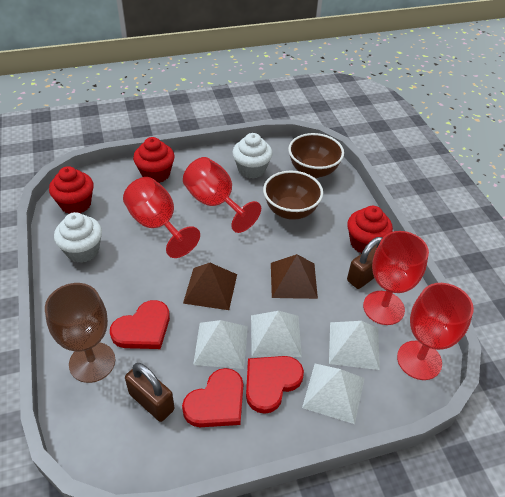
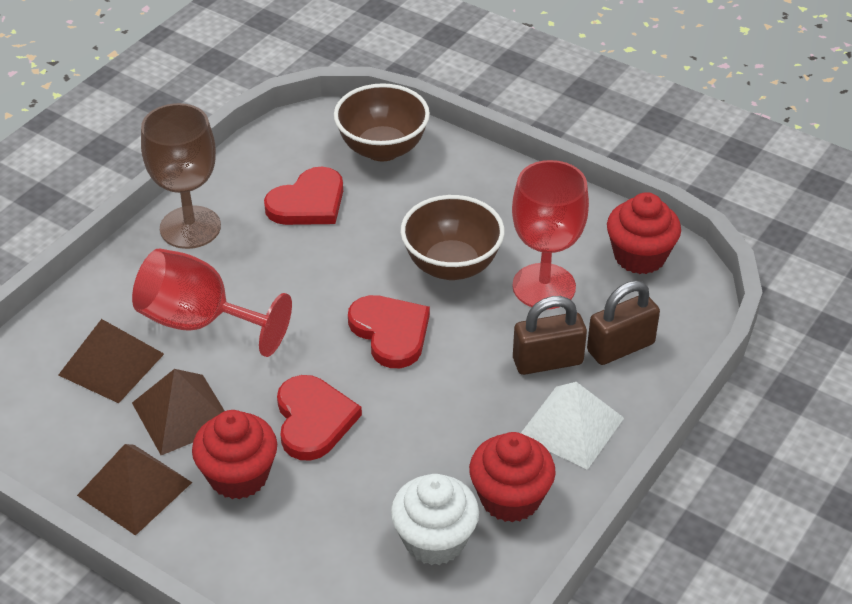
brown pyramid: 2 -> 3
red goblet: 4 -> 2
white cupcake: 2 -> 1
white pyramid: 4 -> 1

